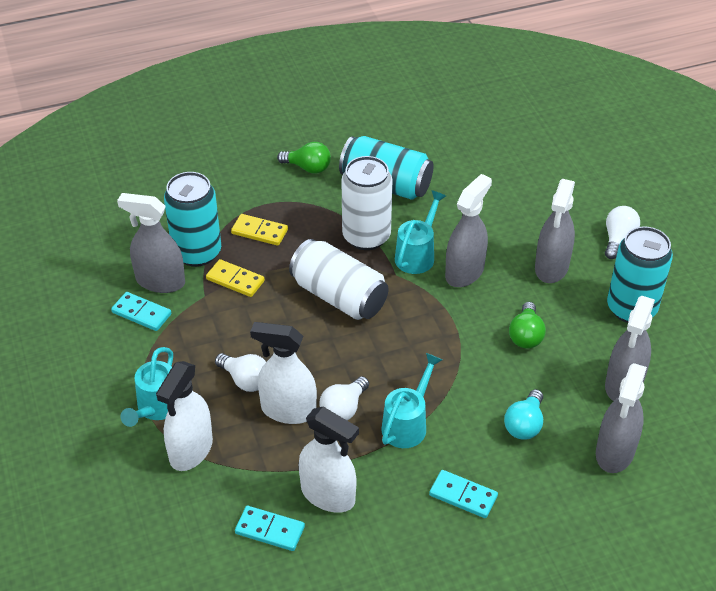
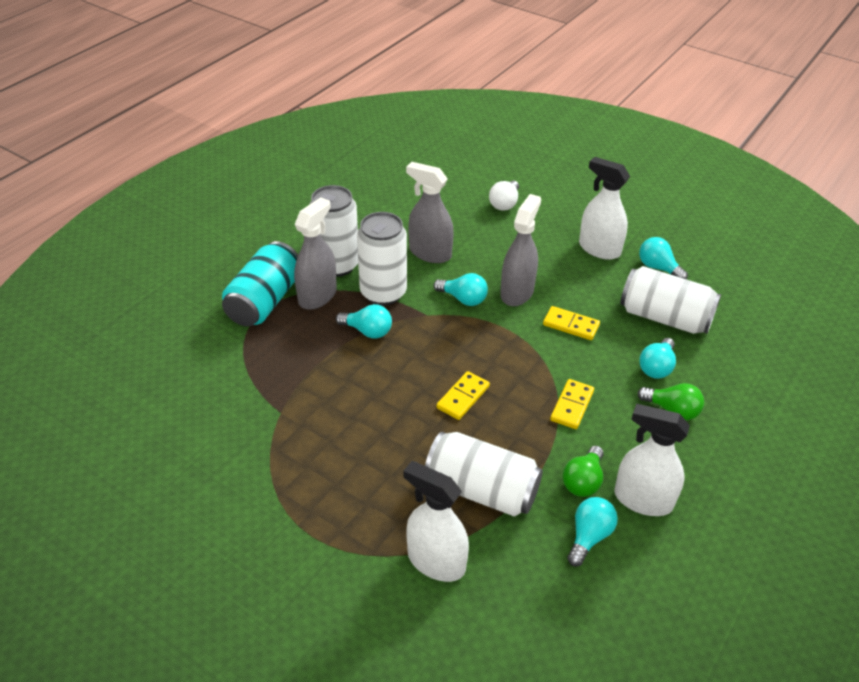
grey spray bottle: 5 -> 3
turquoise can: 3 -> 1
turquoise domino: 3 -> 0
turquoise light bulb: 1 -> 5
turquoise watering can: 3 -> 0
white can: 2 -> 4
white light bulb: 3 -> 1
yellow domino: 2 -> 3

